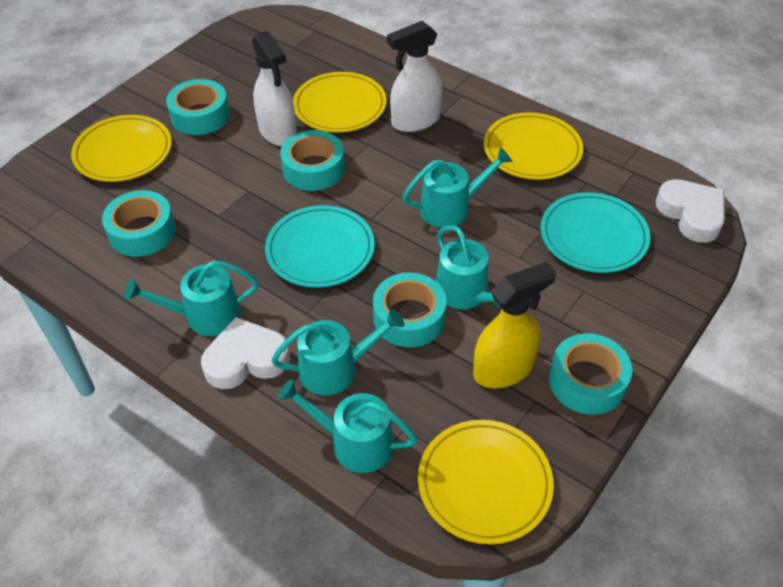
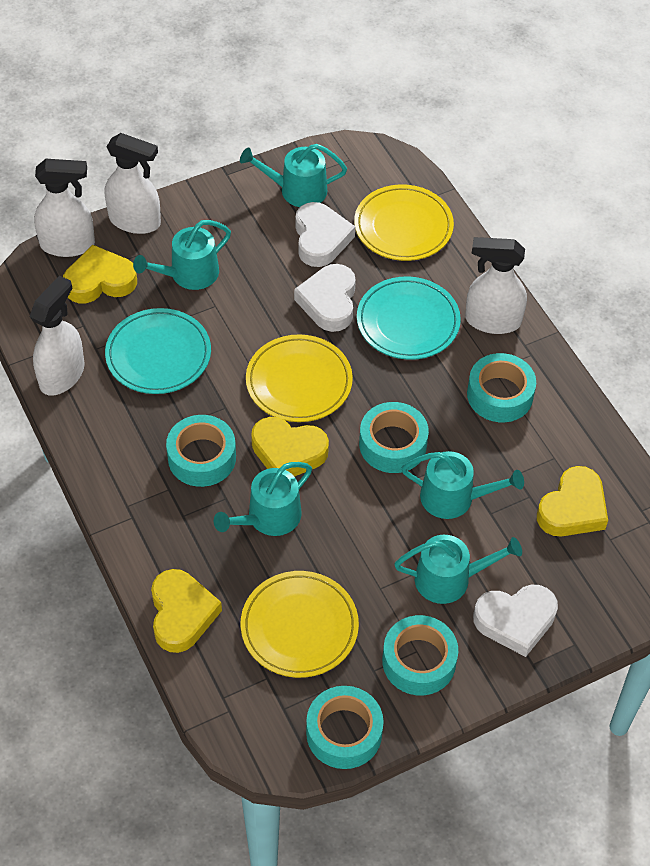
white heart: 2 -> 3
white spray bottle: 2 -> 4
yellow heart: 0 -> 4
yellow plate: 4 -> 3
yellow spray bottle: 1 -> 0

